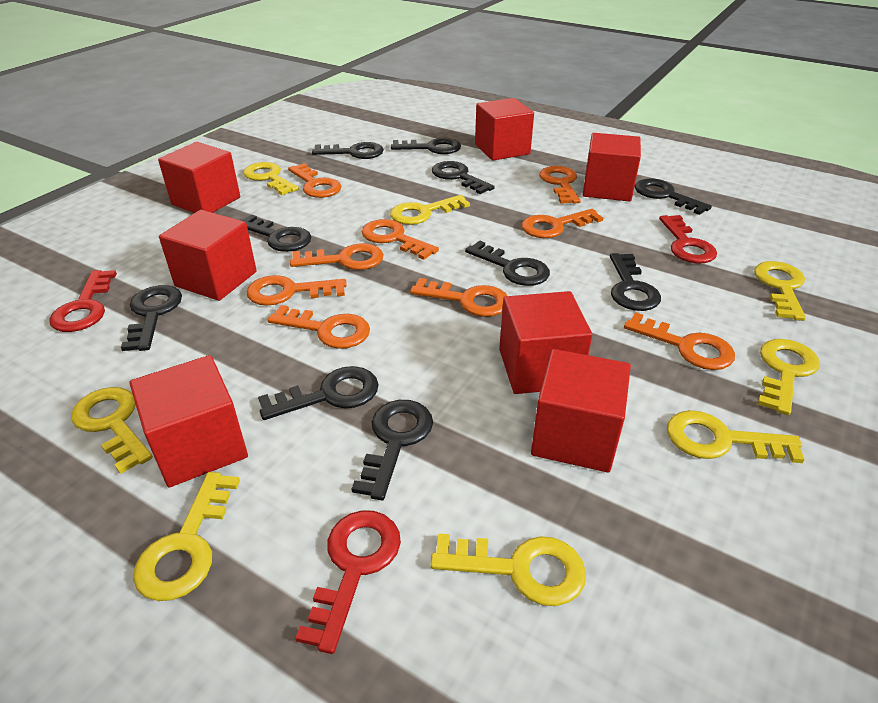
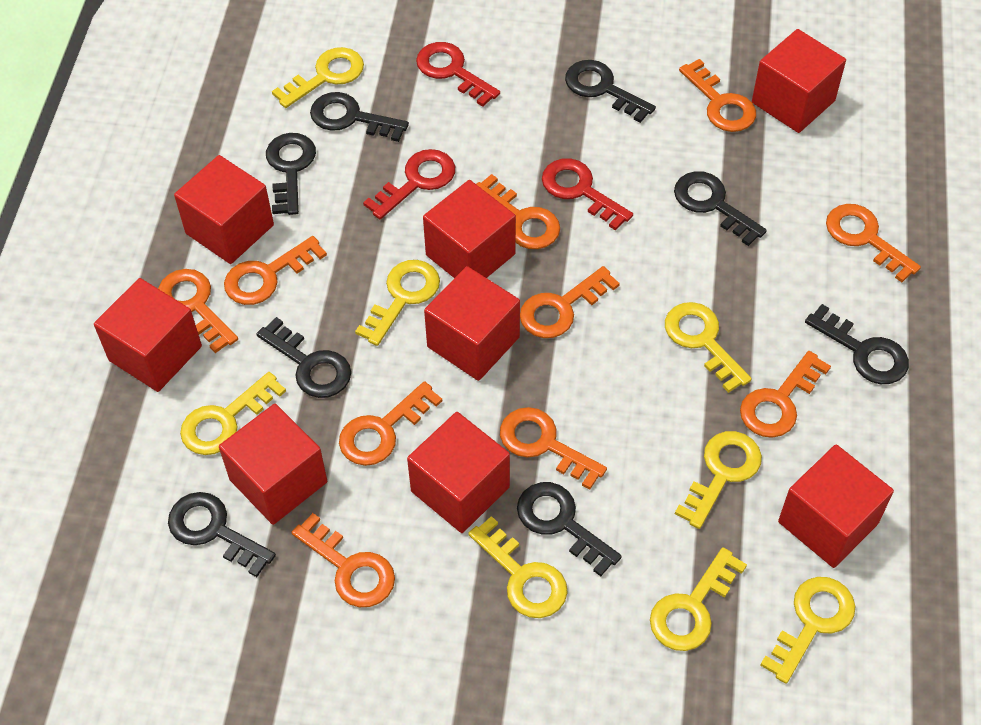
black key: 10 -> 8
orange key: 9 -> 10
red cube: 7 -> 8

